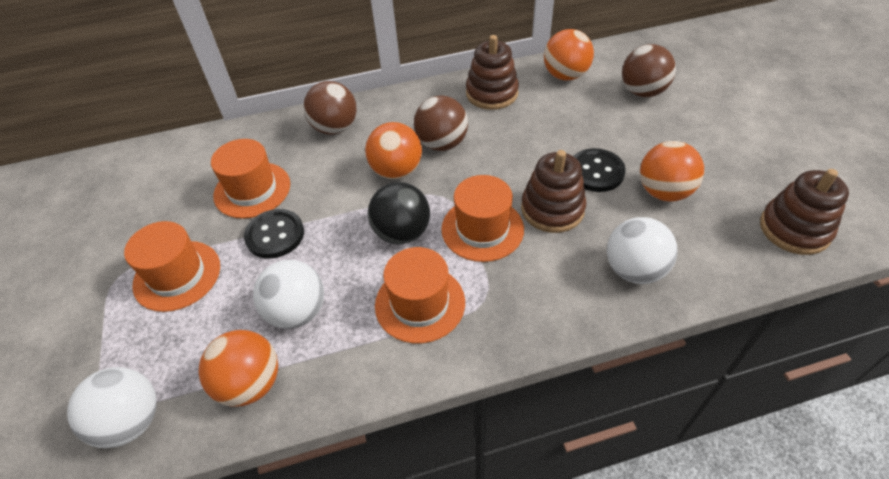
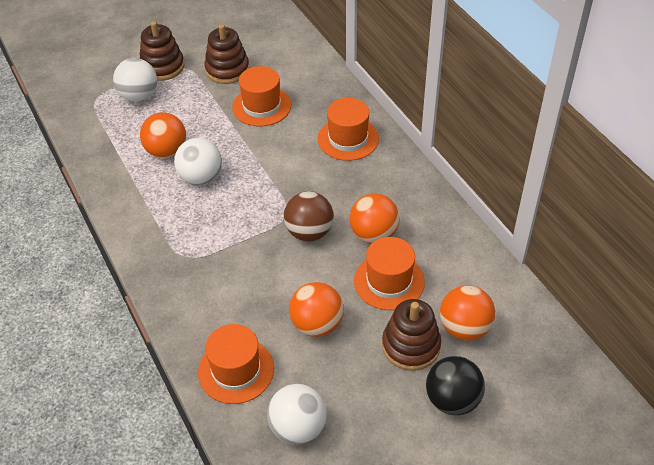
black button: 2 -> 0
brown ball: 3 -> 1

